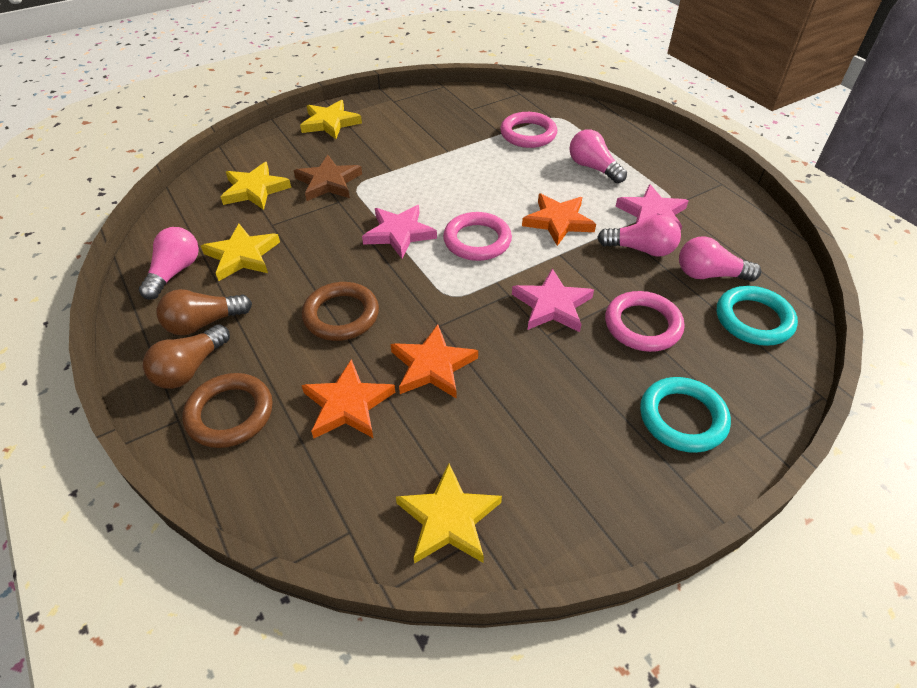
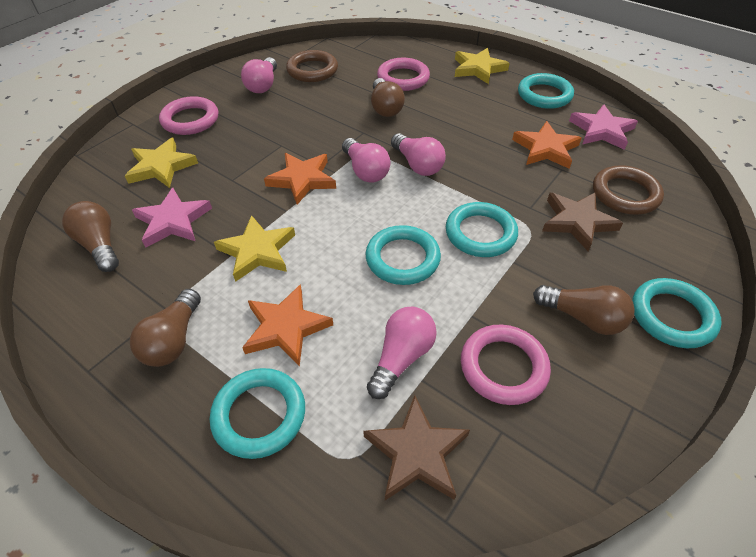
brown light bulb: 2 -> 4
brown star: 1 -> 2
pink star: 3 -> 2
turquoise ring: 2 -> 5
yellow star: 4 -> 3

